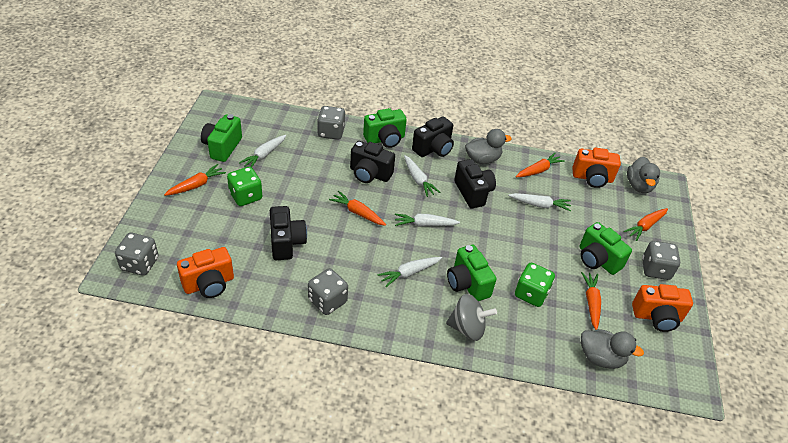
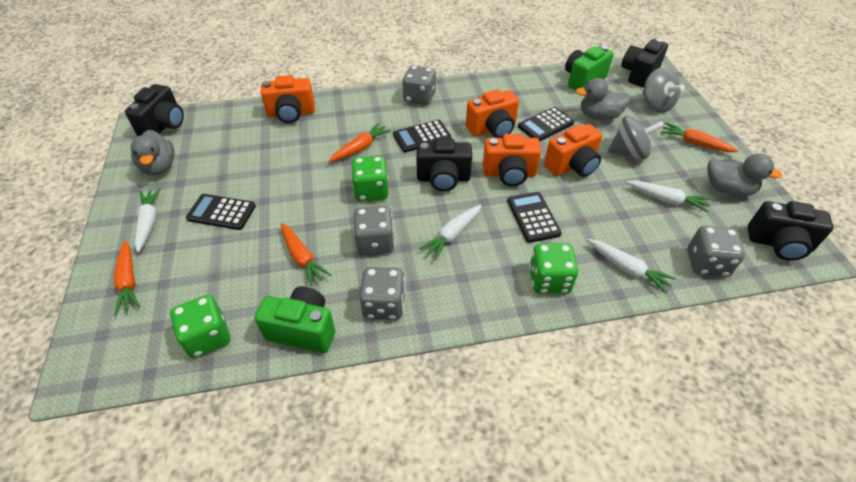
black calculator: 0 -> 4
green camera: 4 -> 2
green dice: 2 -> 3
grey spinning top: 1 -> 2
orange camera: 3 -> 4
orange carrot: 5 -> 4
white carrot: 5 -> 4

